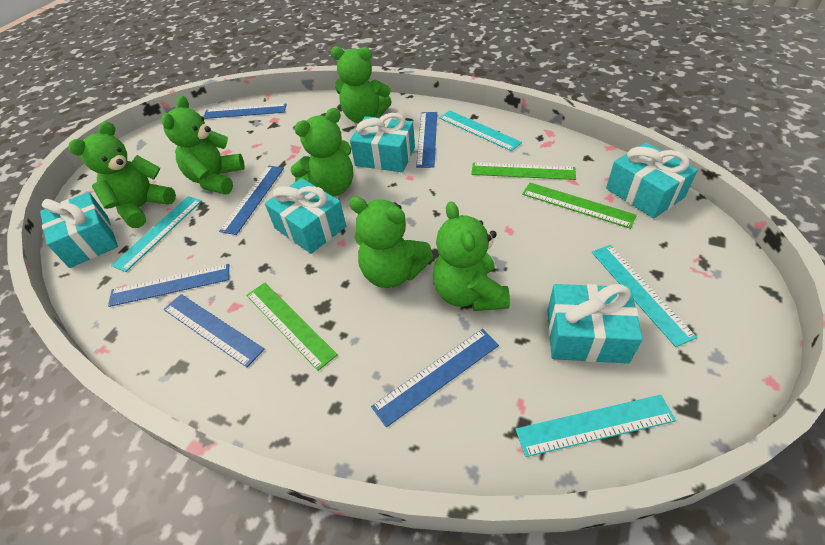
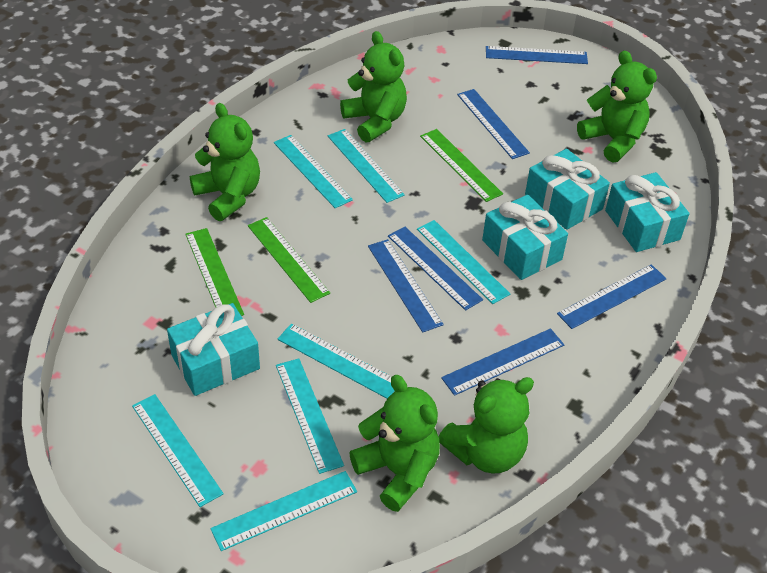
green teddy bear: 6 -> 5
turquoise gift: 5 -> 4
turquoise ruler: 4 -> 7

